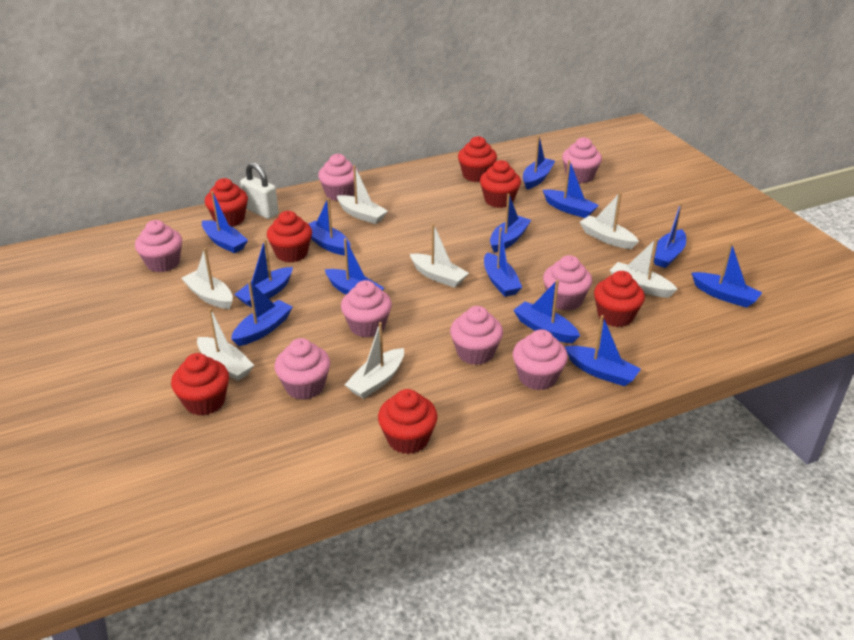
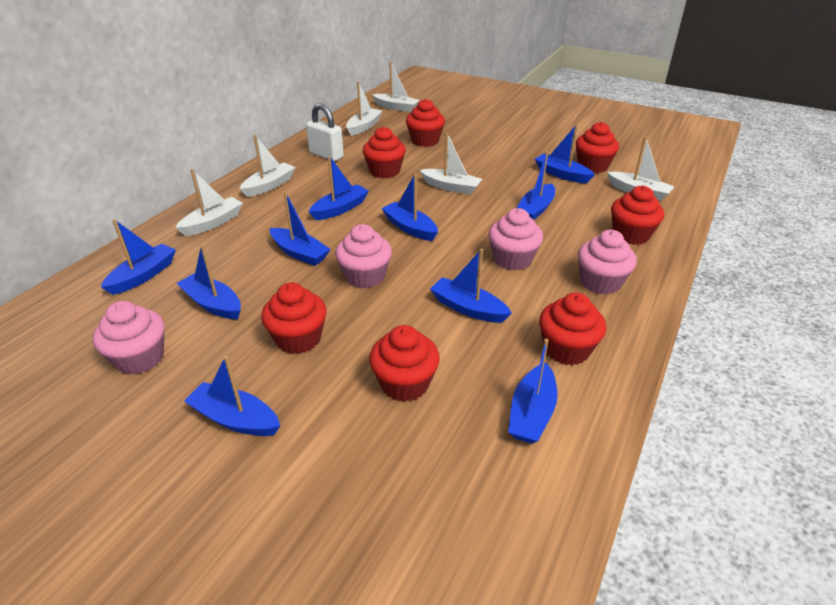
blue boat: 13 -> 10
pink cupcake: 8 -> 4
white boat: 7 -> 6

